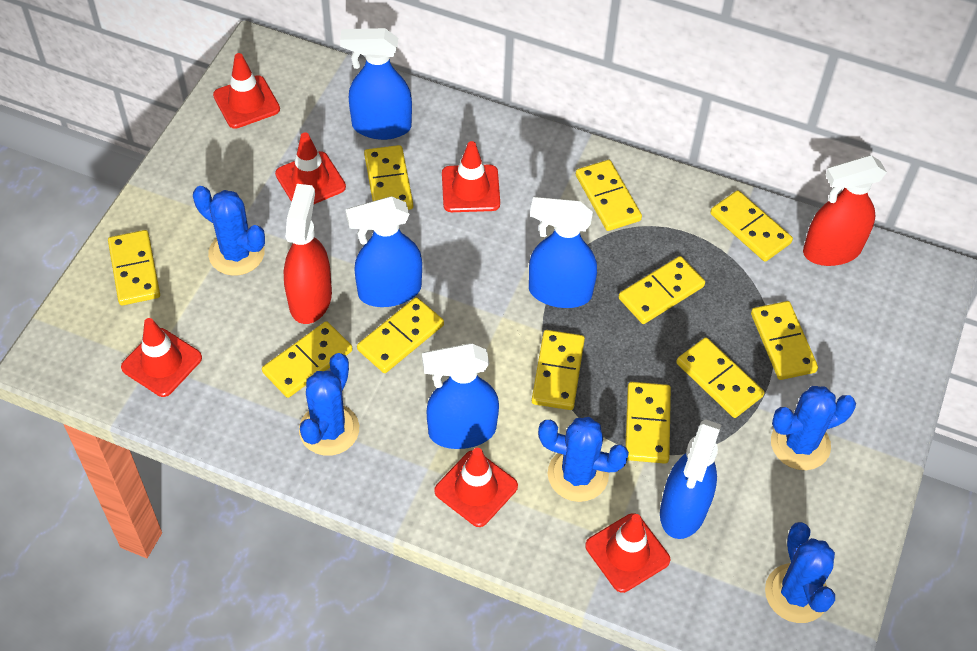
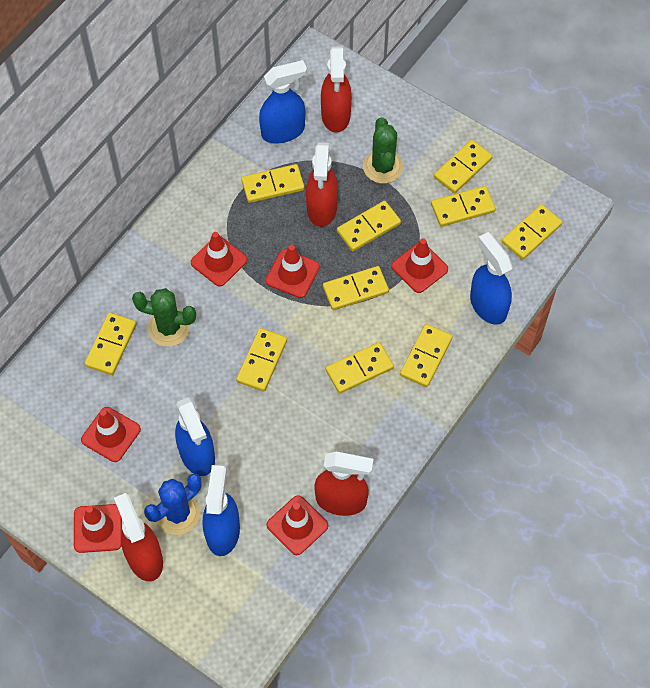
blue cactus: 5 -> 1
blue spray bottle: 5 -> 4
green cactus: 0 -> 2
red spray bottle: 2 -> 4
yellow domino: 11 -> 10

